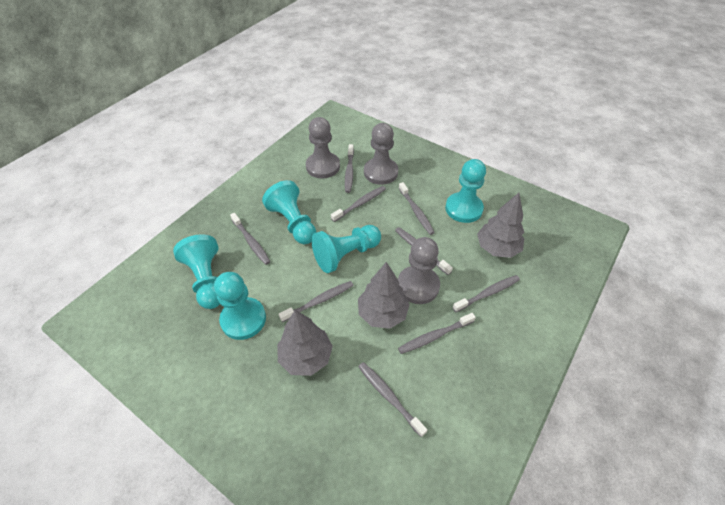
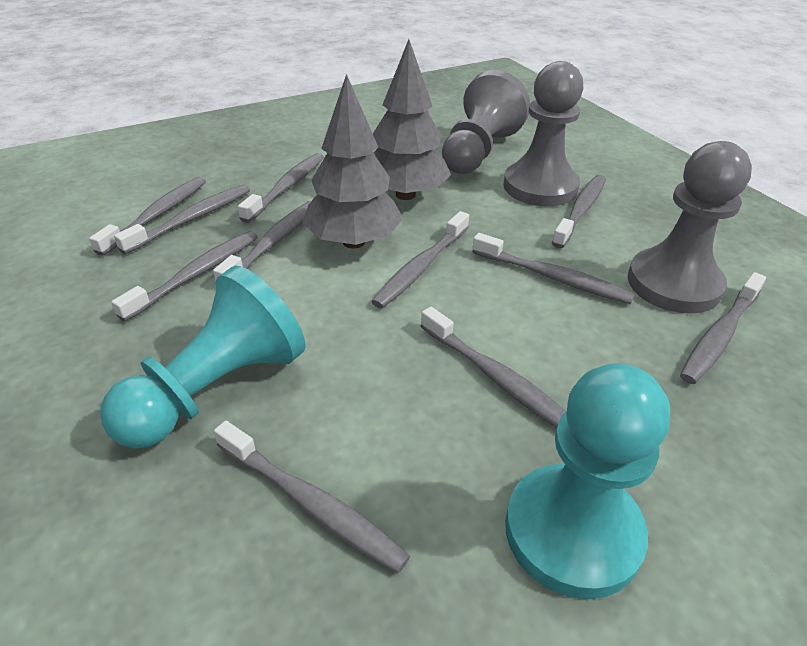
grey toothbrush: 9 -> 11
grey tree: 3 -> 2
turquoise pawn: 5 -> 2

